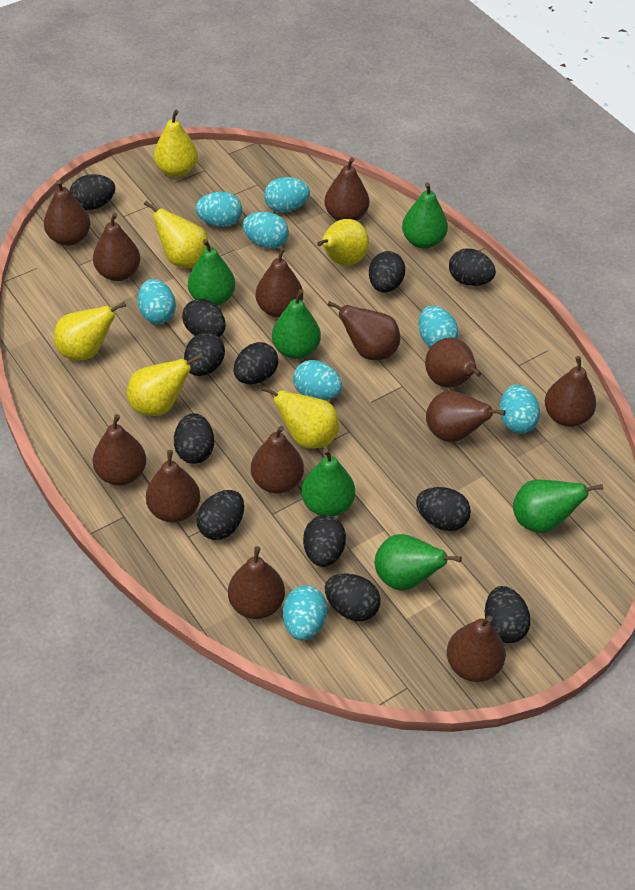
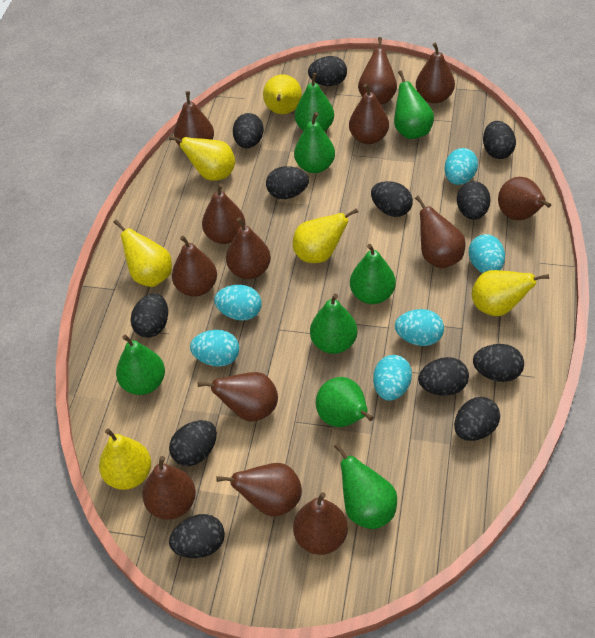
green pear: 6 -> 8
turquoise egg: 8 -> 6

